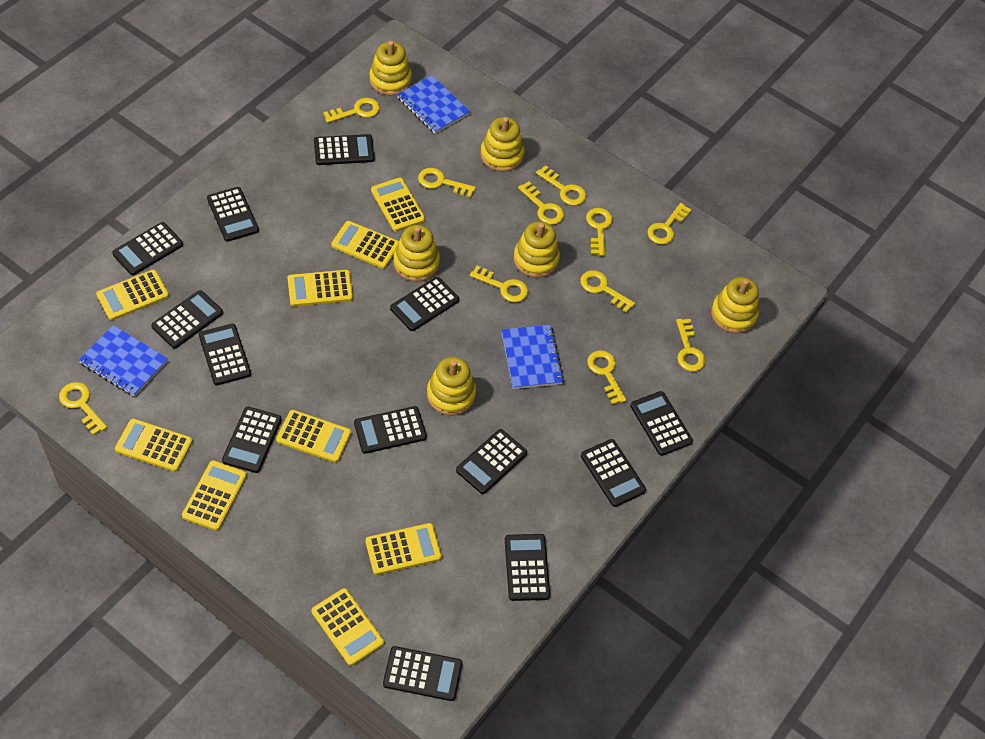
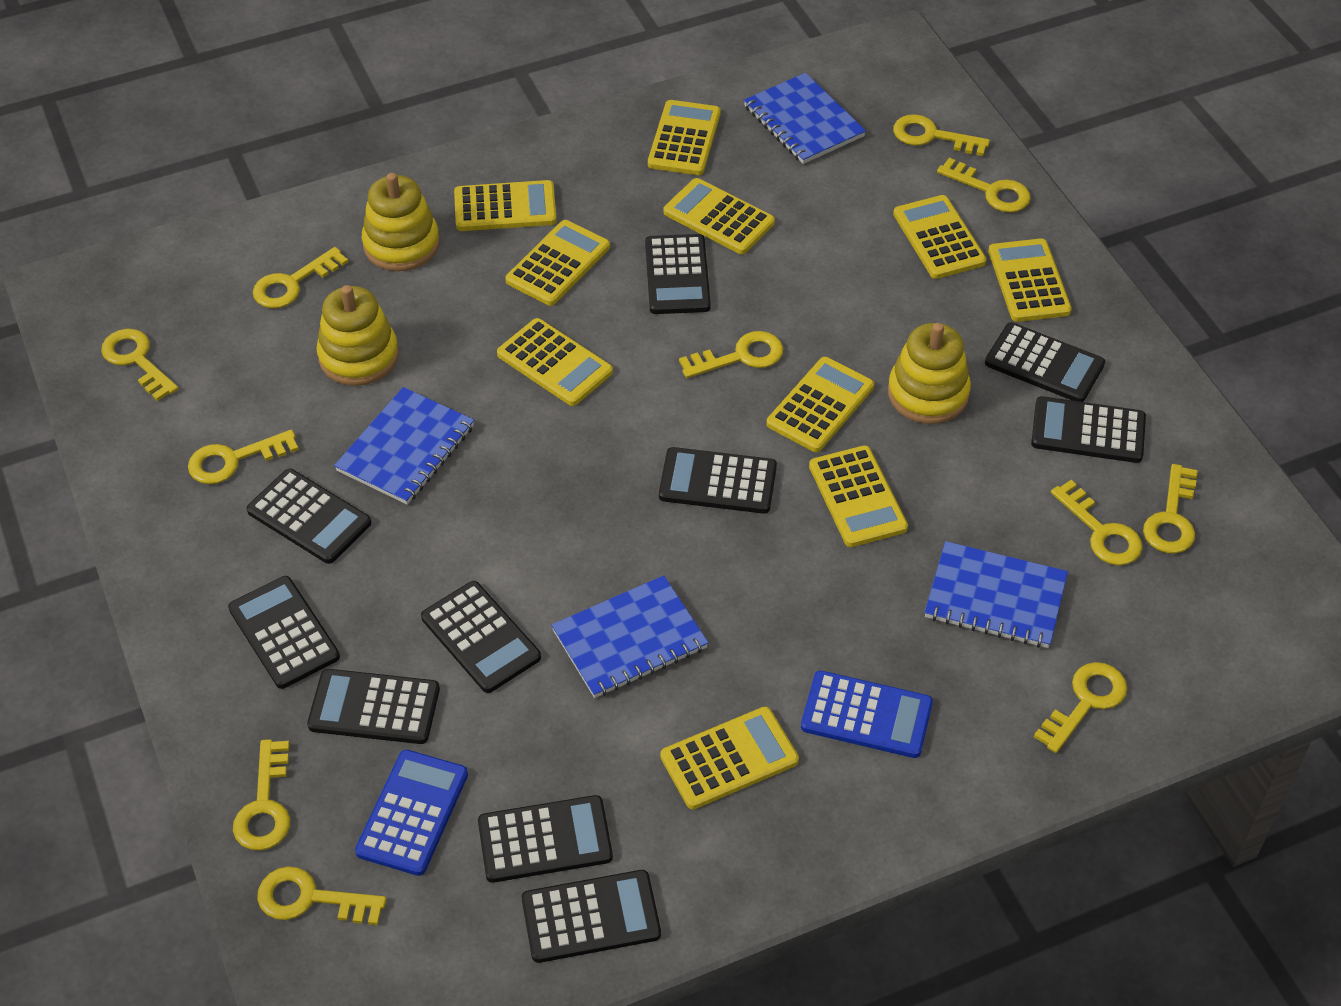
black calculator: 13 -> 10
blue calculator: 0 -> 2
blue notebook: 3 -> 4
yellow calculator: 9 -> 10
yellow stacking toy: 6 -> 3

